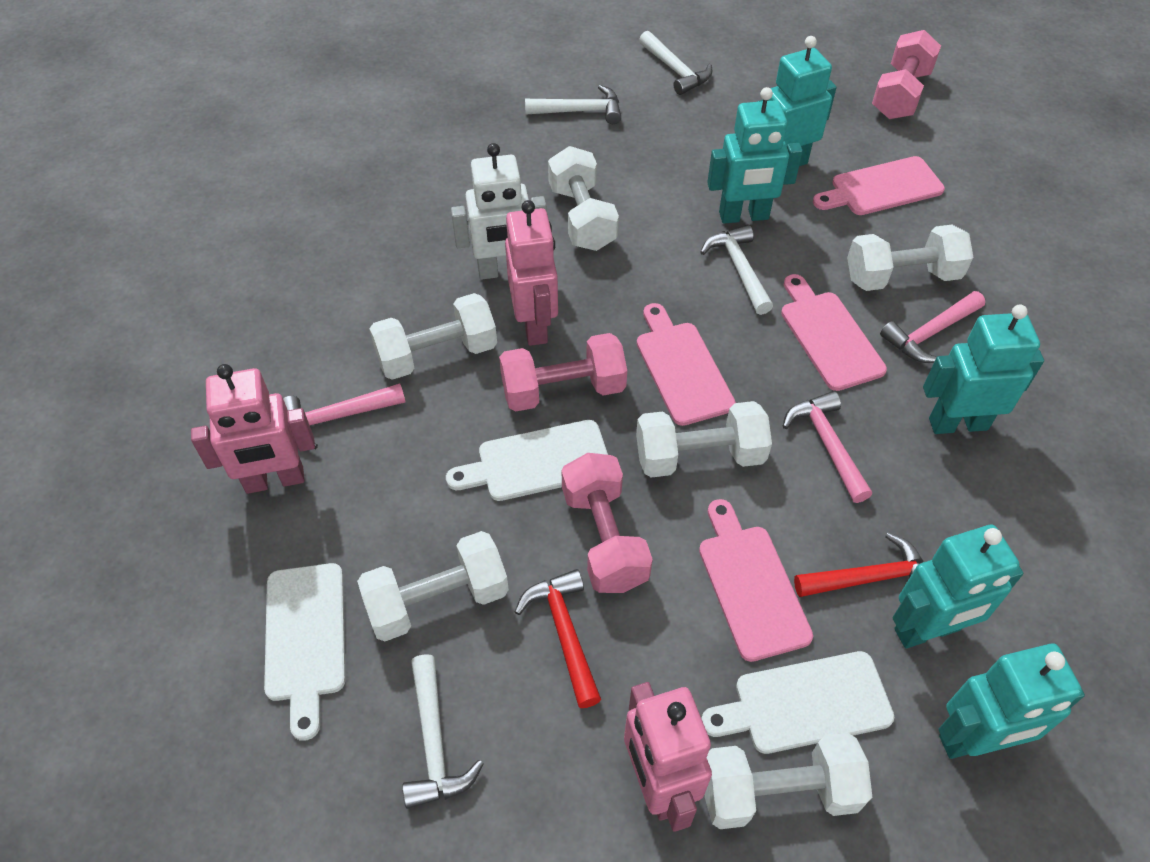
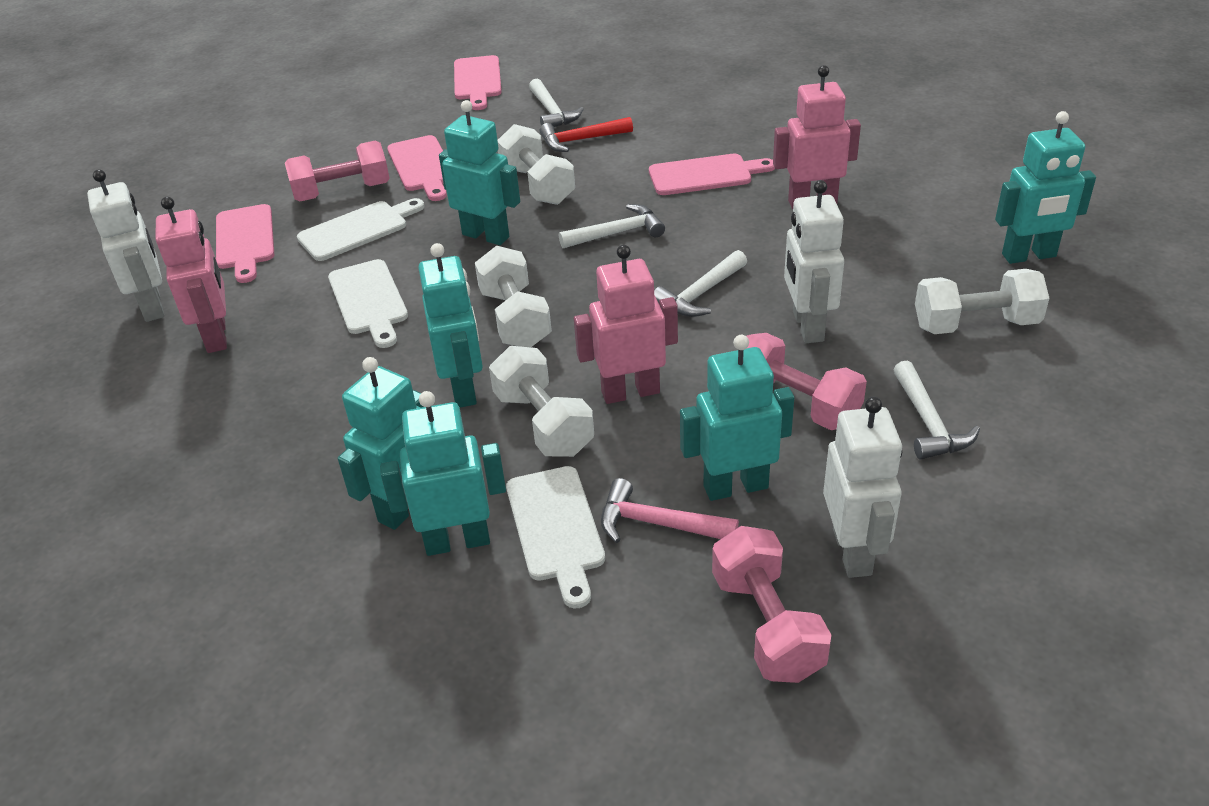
pink hammer: 3 -> 1
red hammer: 2 -> 1
turquoise robot: 5 -> 6
white dumbbell: 6 -> 4
white robot: 1 -> 3

